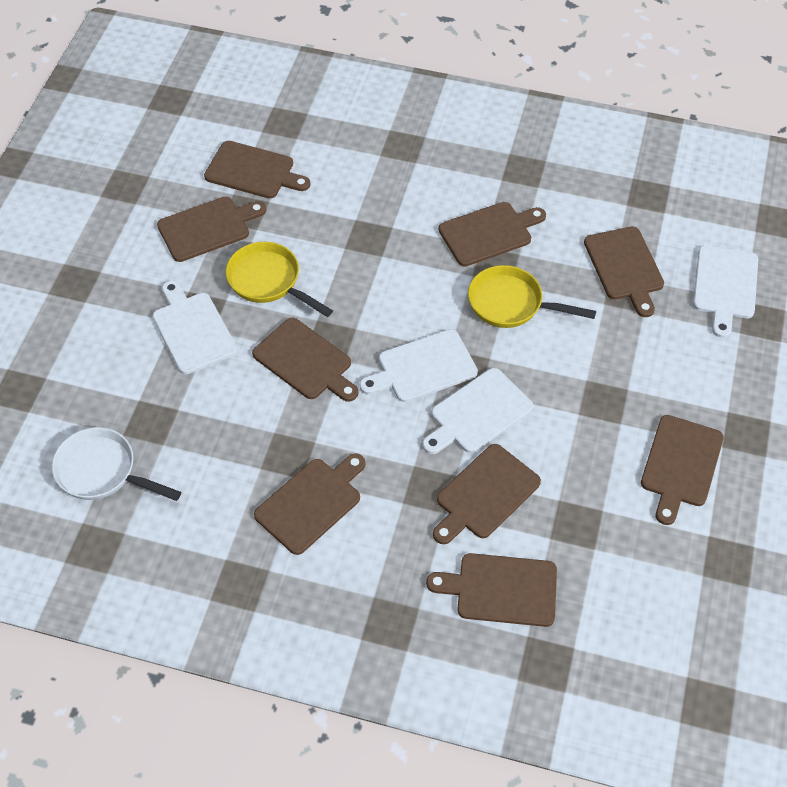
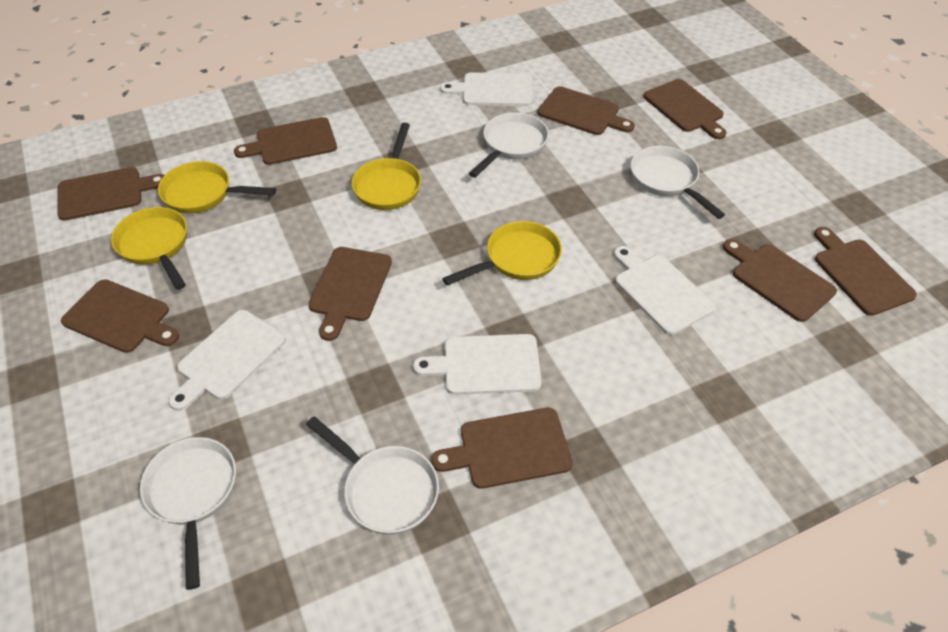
white pan: 1 -> 4
yellow pan: 2 -> 4

